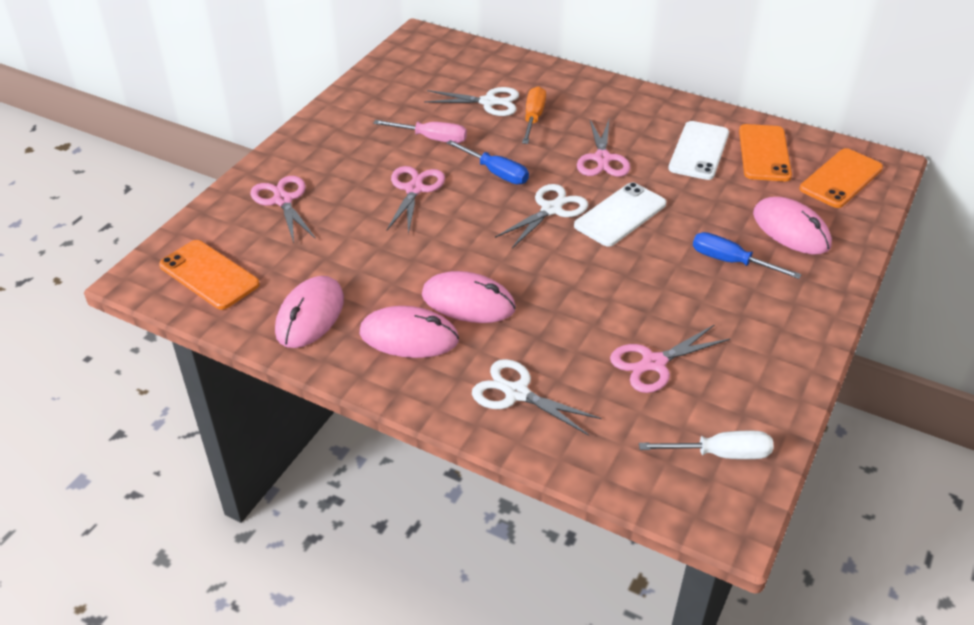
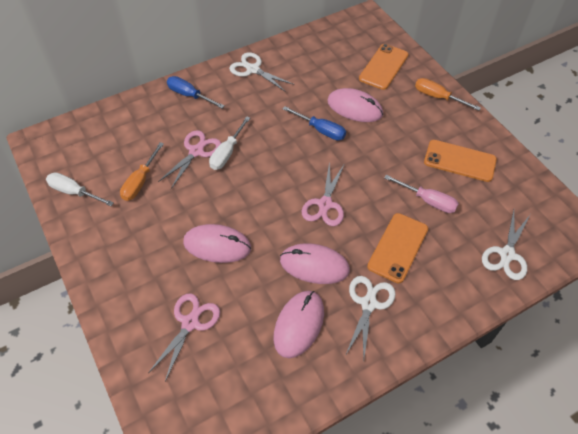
orange screwdriver: 1 -> 2
pink scissors: 4 -> 3
white phone: 2 -> 0
white screwdriver: 1 -> 2

